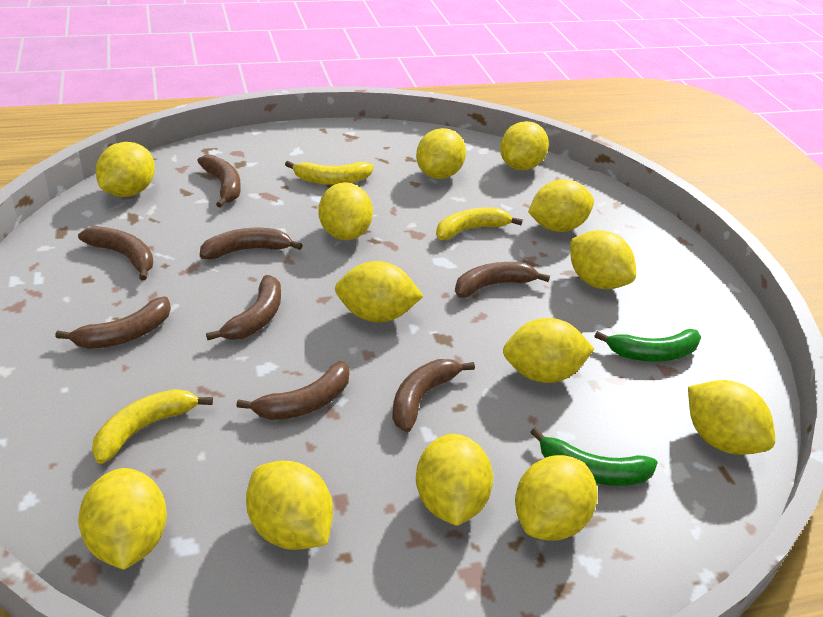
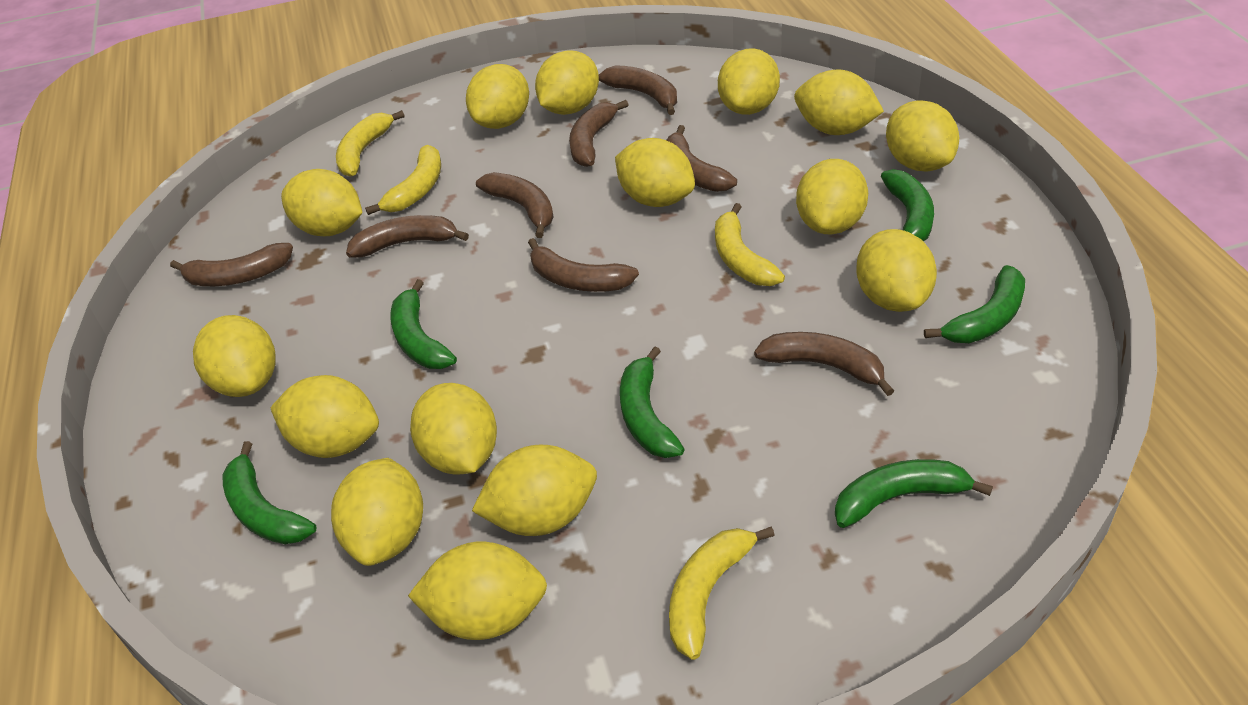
green banana: 2 -> 6
yellow banana: 3 -> 4
yellow lemon: 13 -> 15

